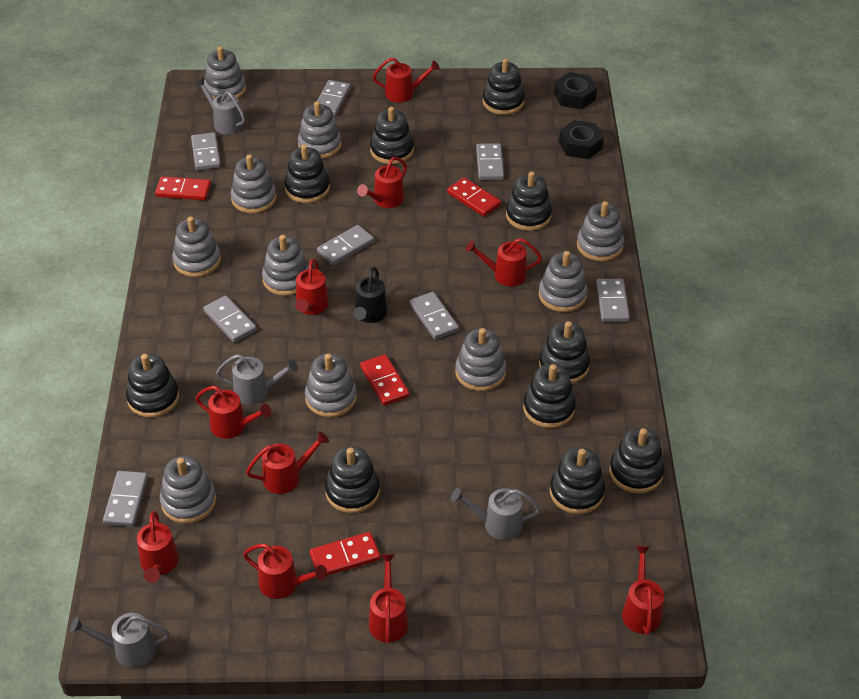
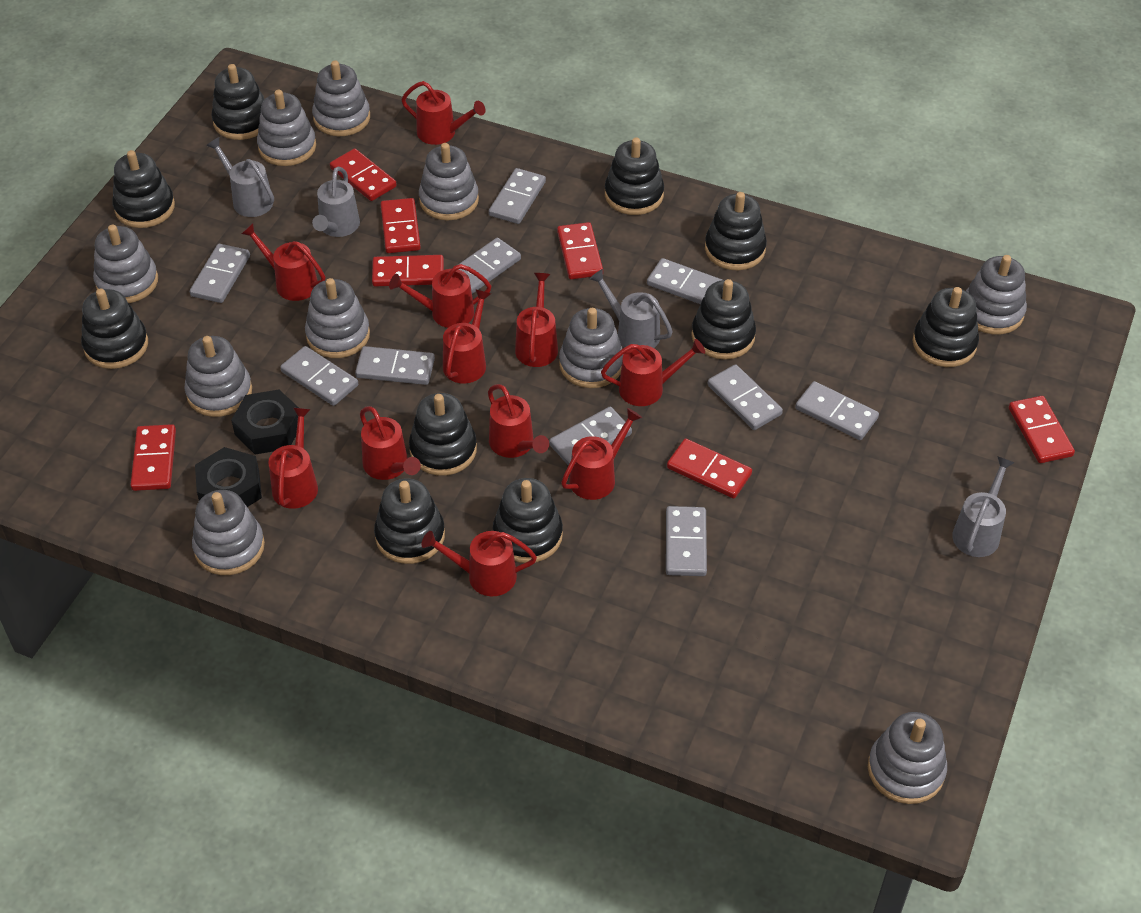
black watering can: 1 -> 0
grey domino: 8 -> 10
red domino: 4 -> 7
red watering can: 10 -> 11

